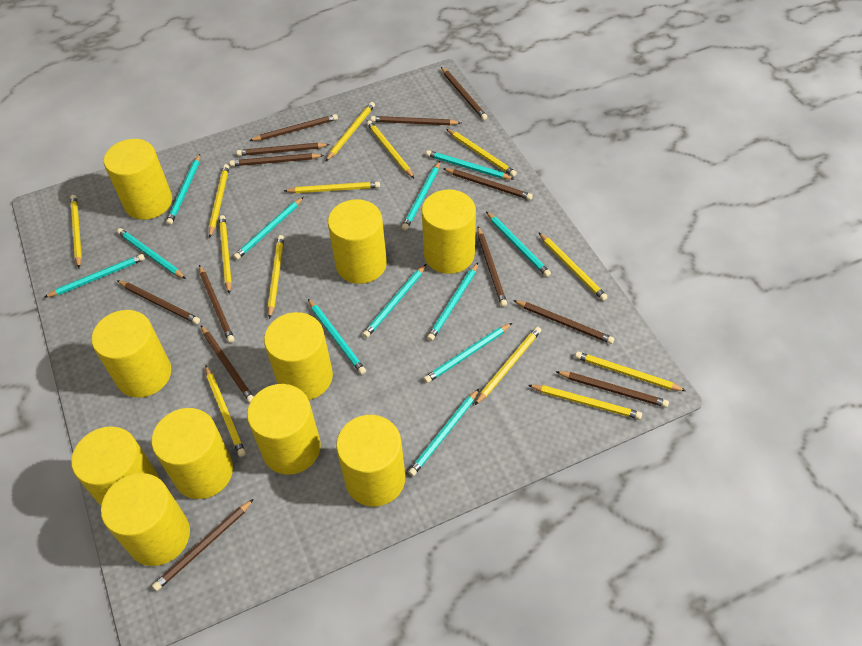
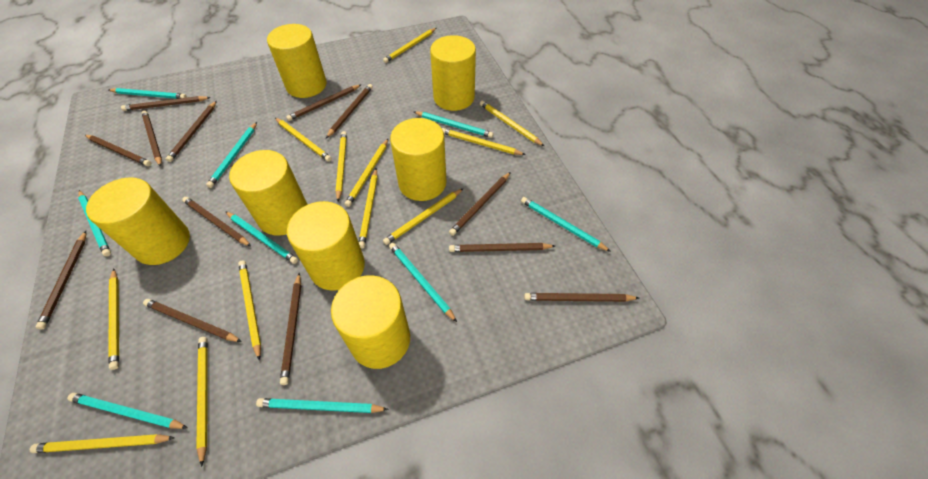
turquoise pencil: 12 -> 9
yellow cylinder: 10 -> 7
yellow pencil: 13 -> 12

